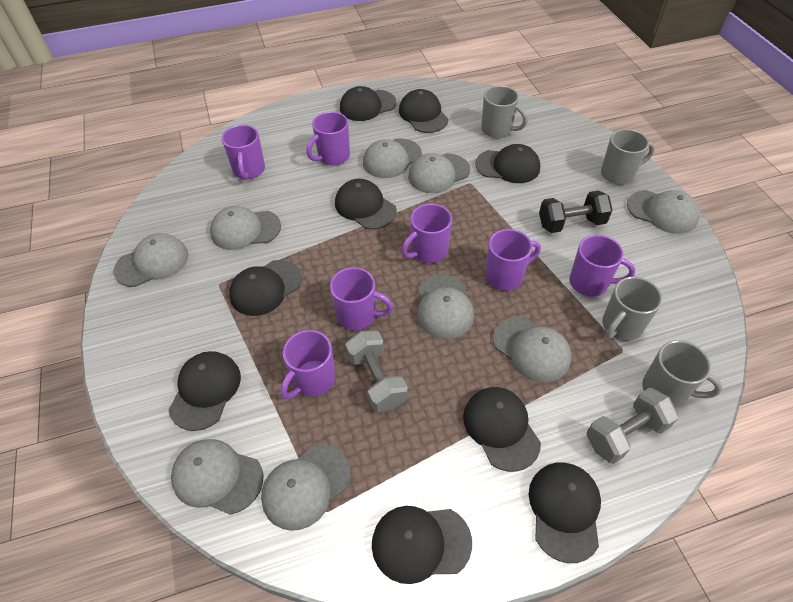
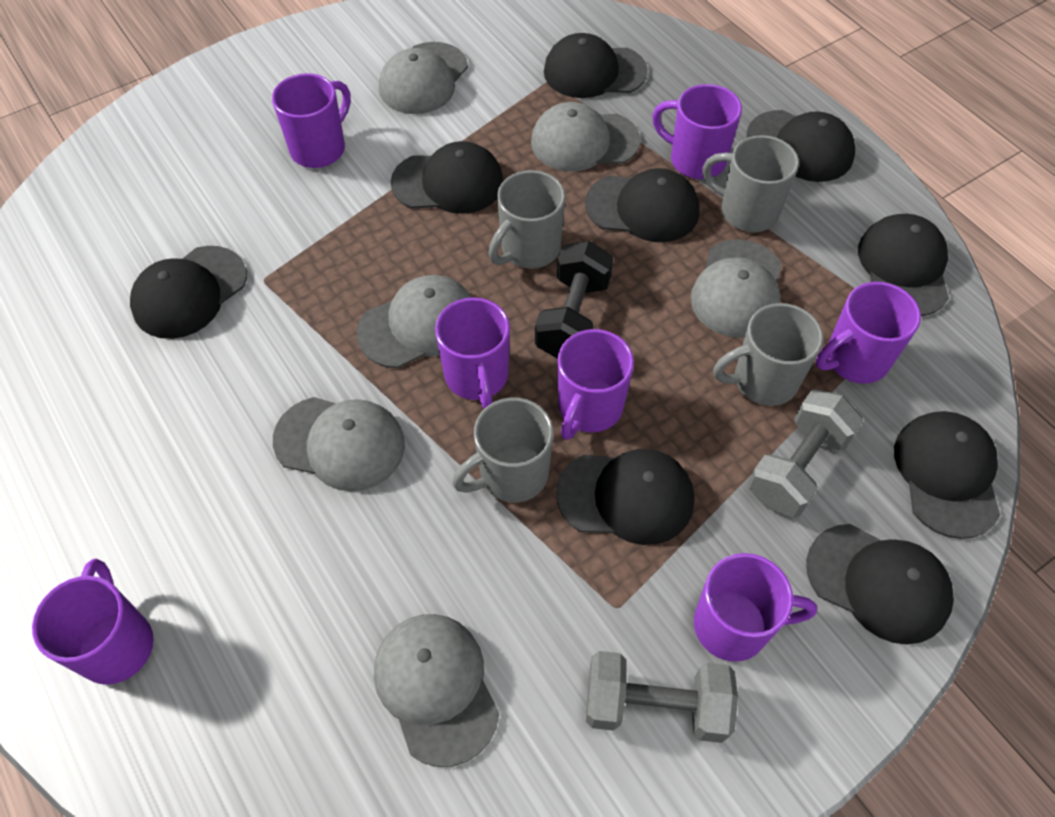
grey cap: 9 -> 6

